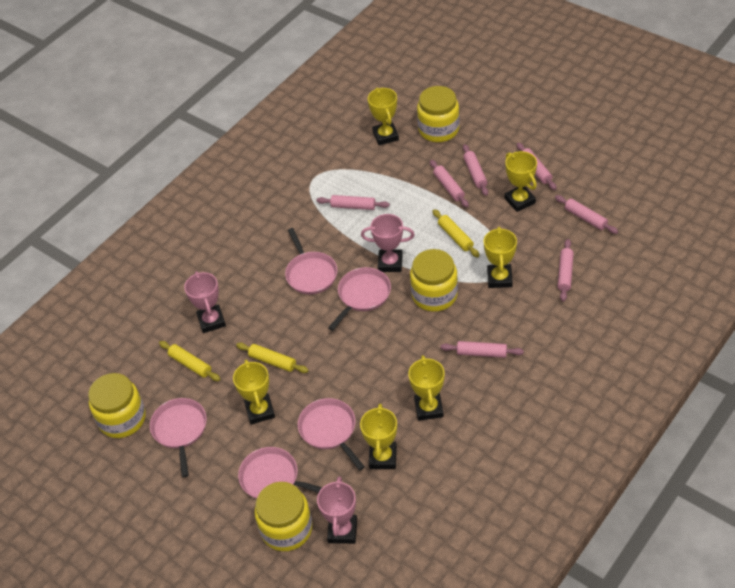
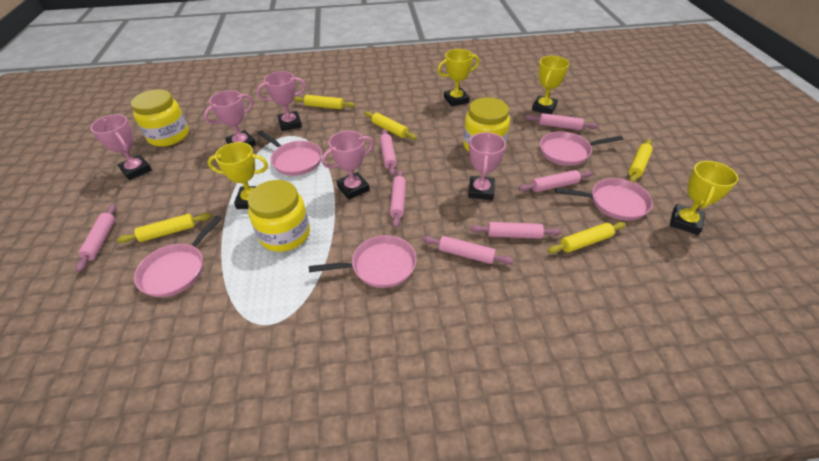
pink trophy: 3 -> 5
yellow jar: 4 -> 3
yellow rolling pin: 3 -> 5
yellow trophy: 6 -> 4

